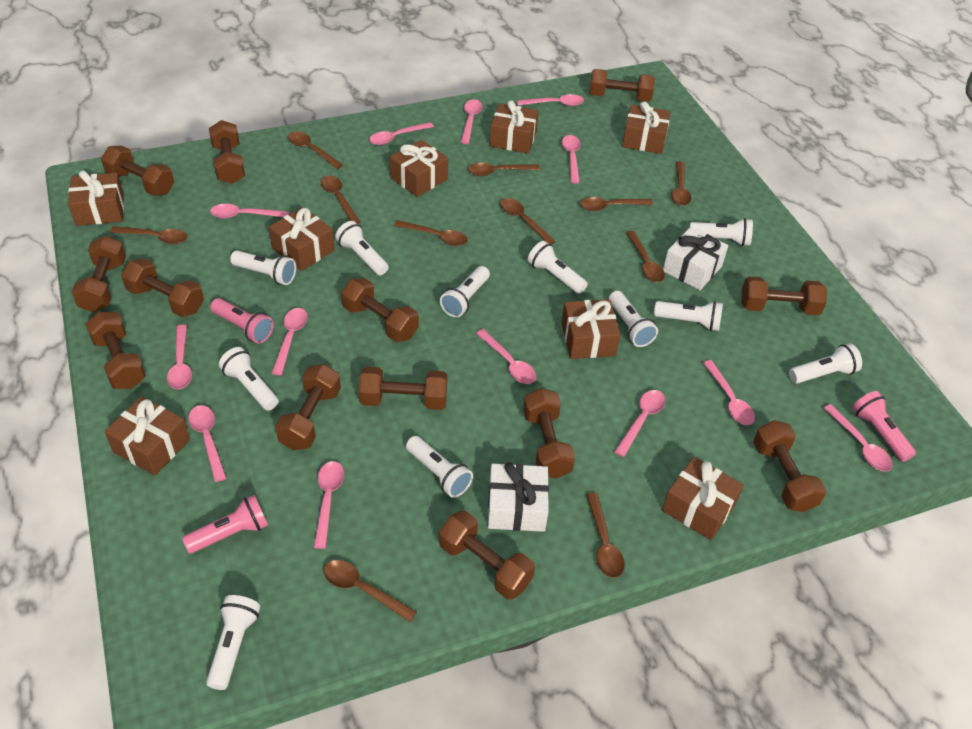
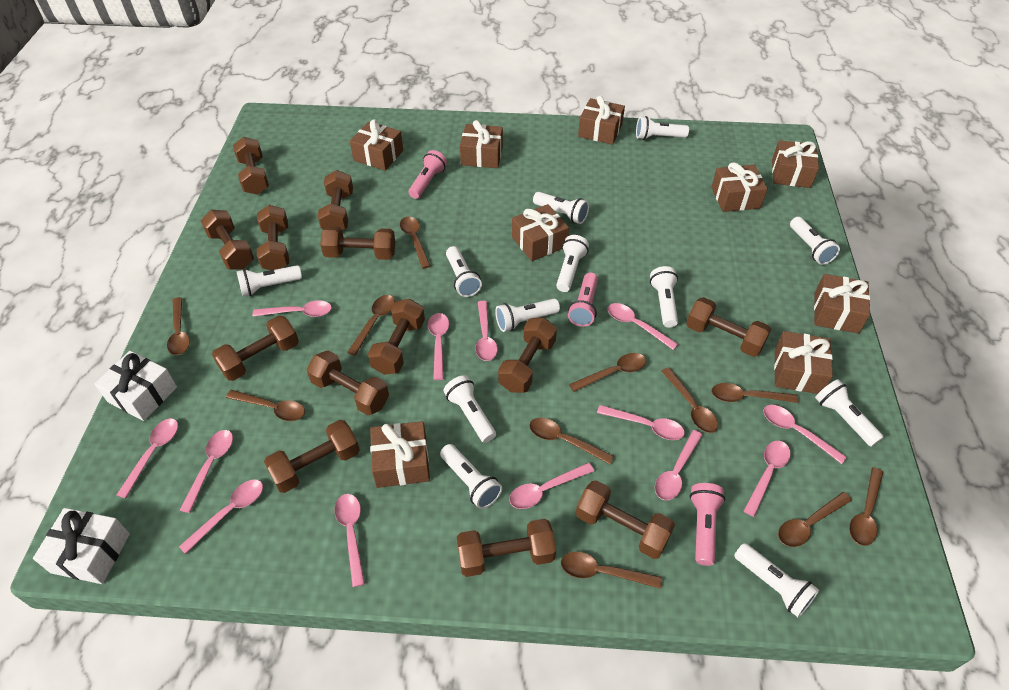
brown gift: 8 -> 9
white flashlight: 11 -> 12

